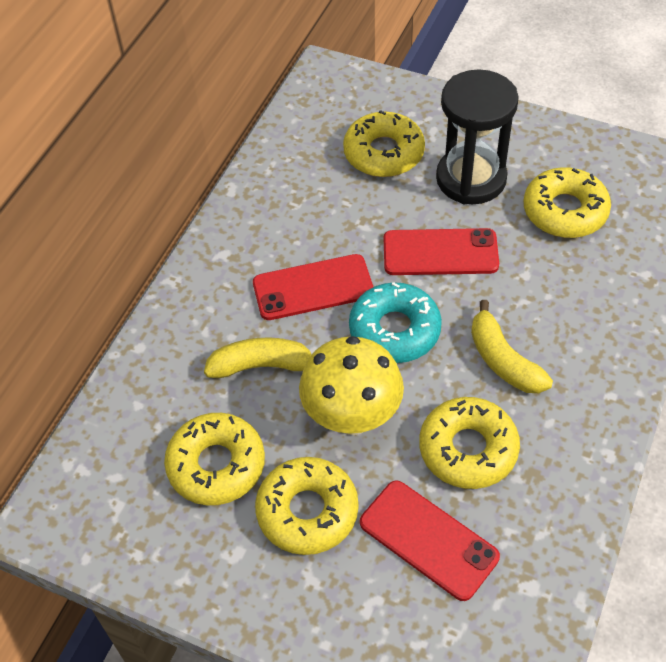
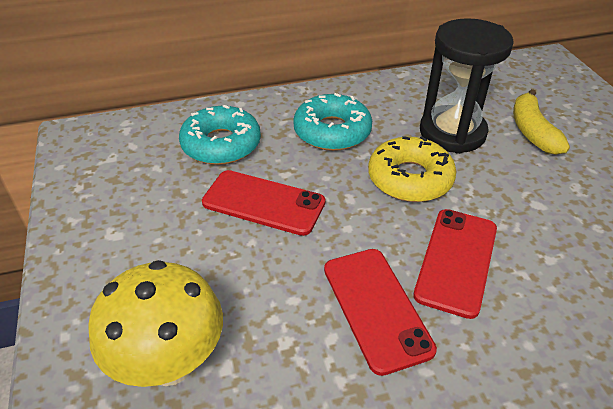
turquoise donut: 1 -> 2
yellow banana: 2 -> 1
yellow donut: 5 -> 1

